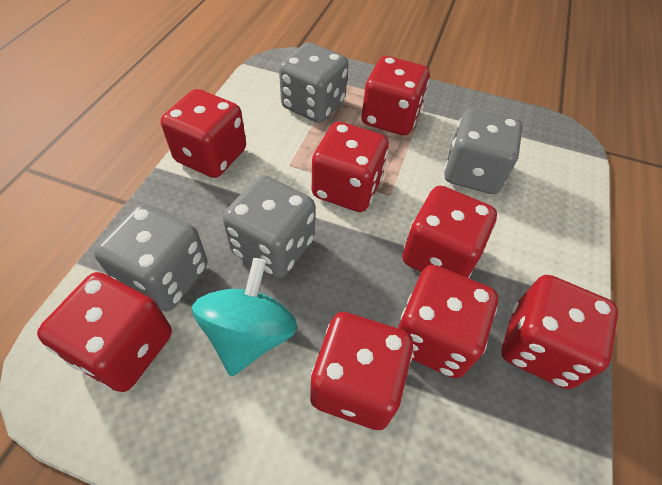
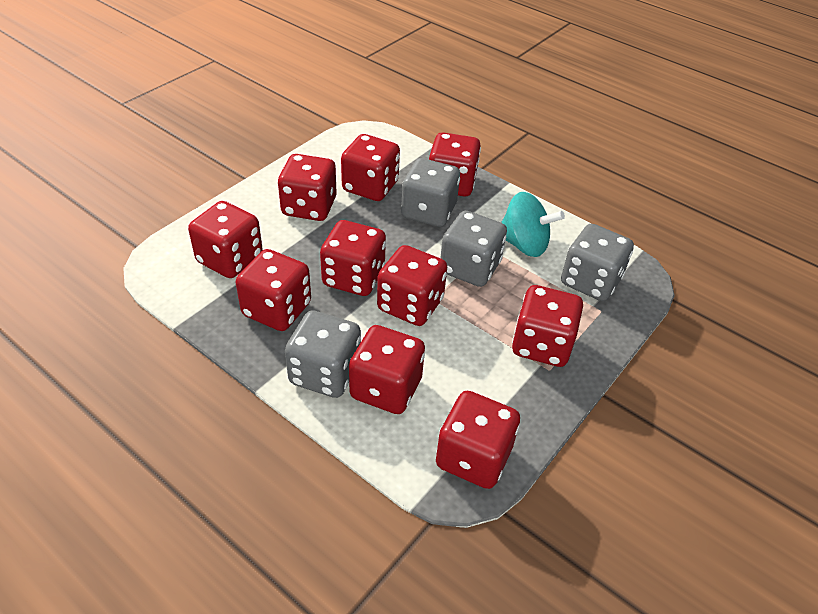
red dice: 8 -> 10

